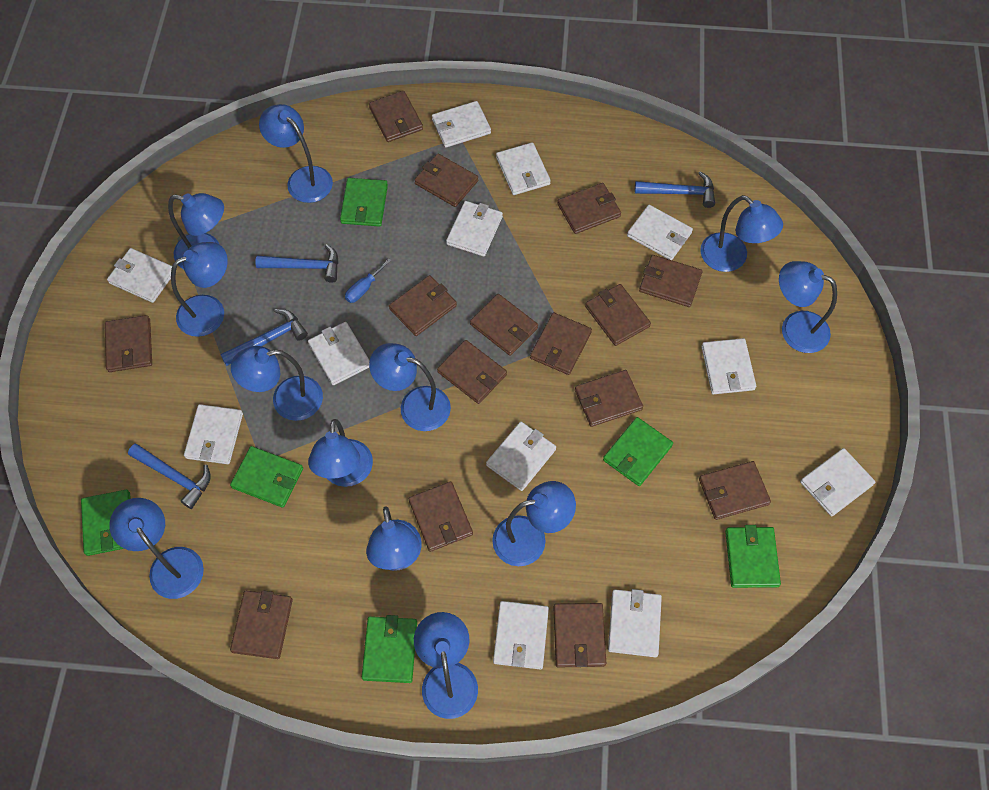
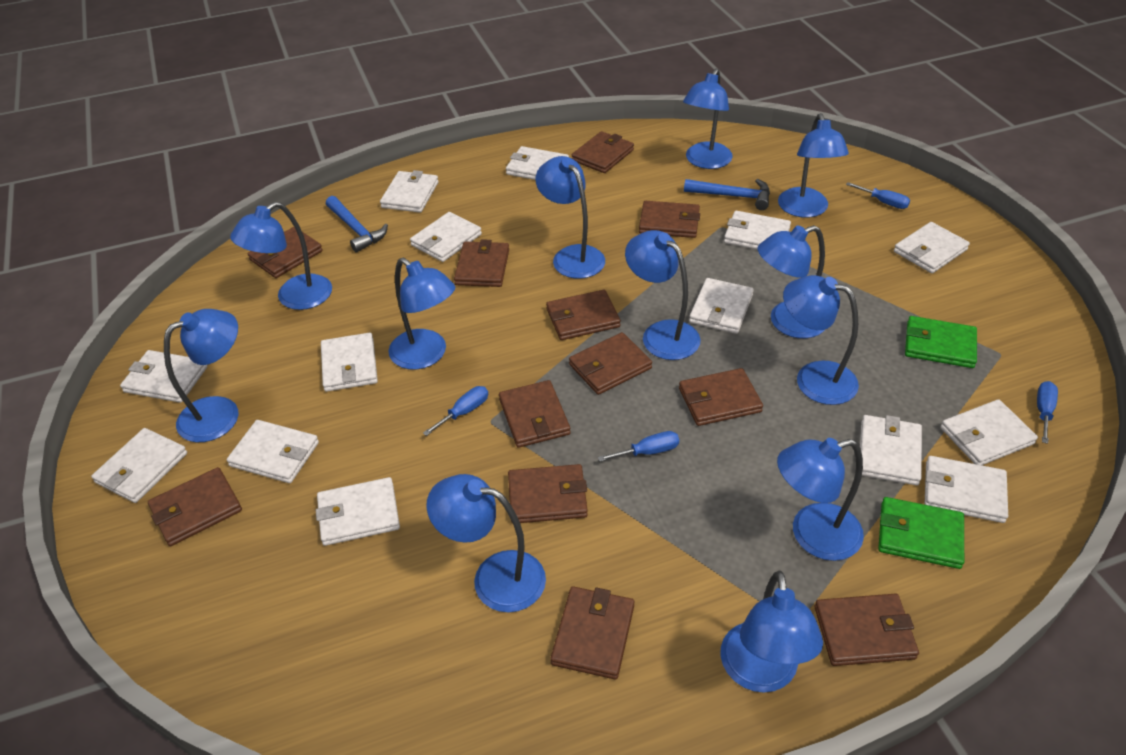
blue hammer: 4 -> 2
blue screwdriver: 1 -> 4
brown wallet: 15 -> 12
green wallet: 6 -> 2
white wallet: 12 -> 14

